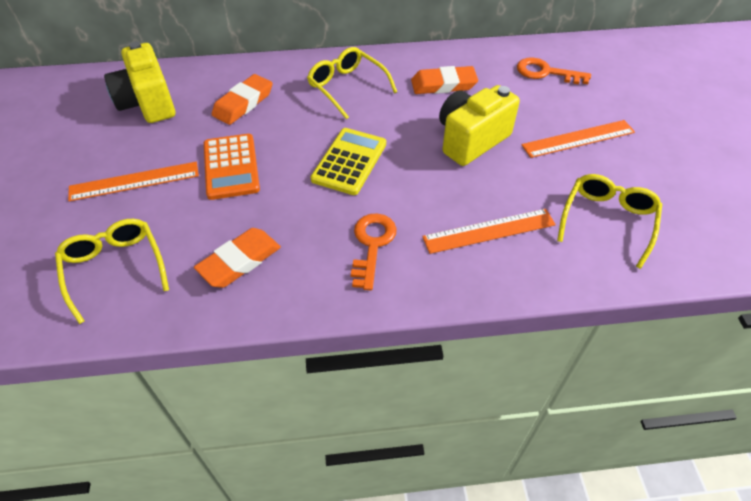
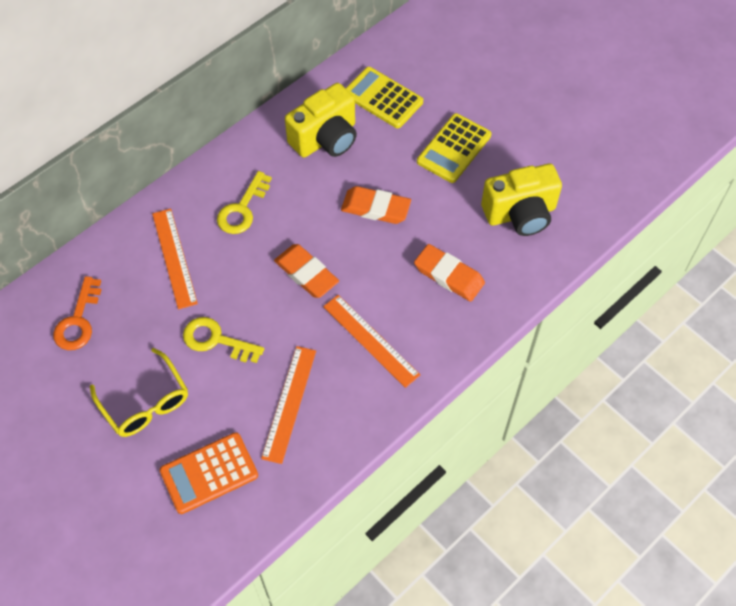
orange key: 2 -> 1
yellow calculator: 1 -> 2
yellow glasses: 3 -> 1
yellow key: 0 -> 2

